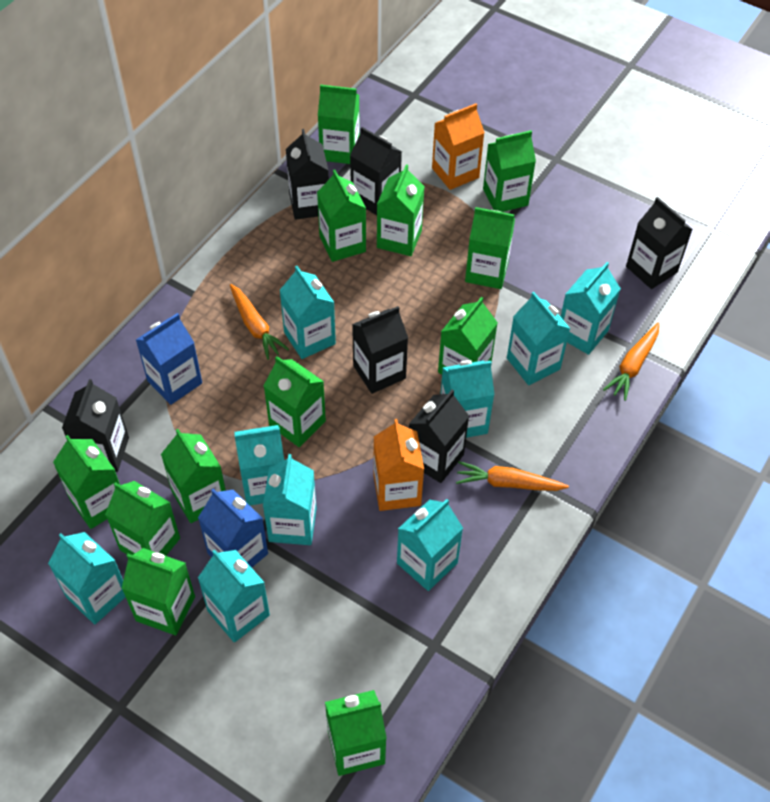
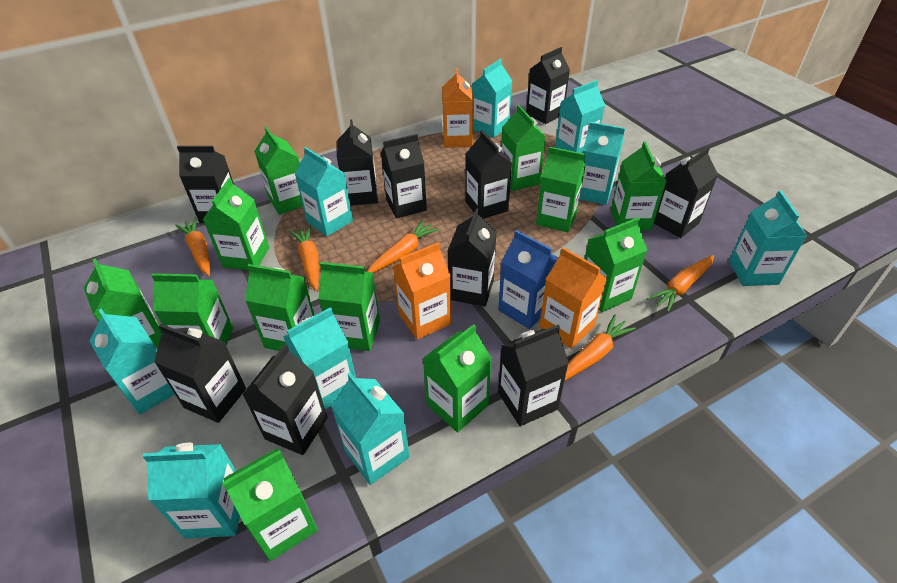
black carton: 6 -> 10
blue carton: 2 -> 1
orange carrot: 3 -> 5
orange carton: 2 -> 3

